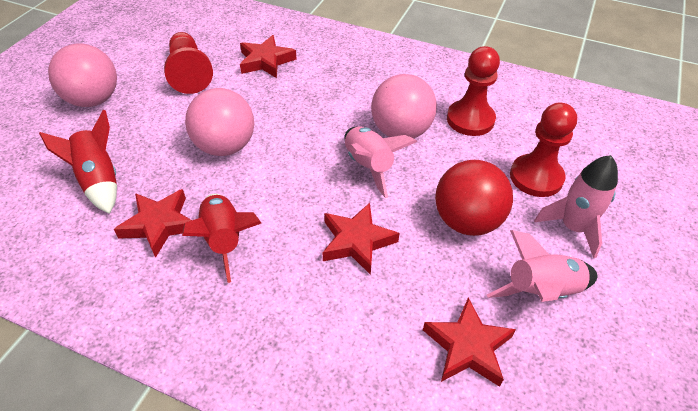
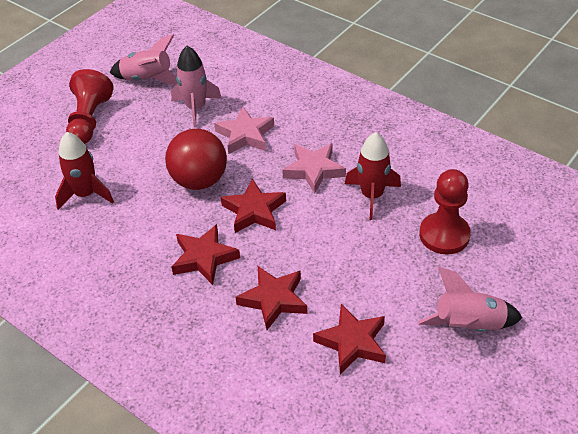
pink ball: 3 -> 0
pink star: 0 -> 2
red pawn: 3 -> 2

